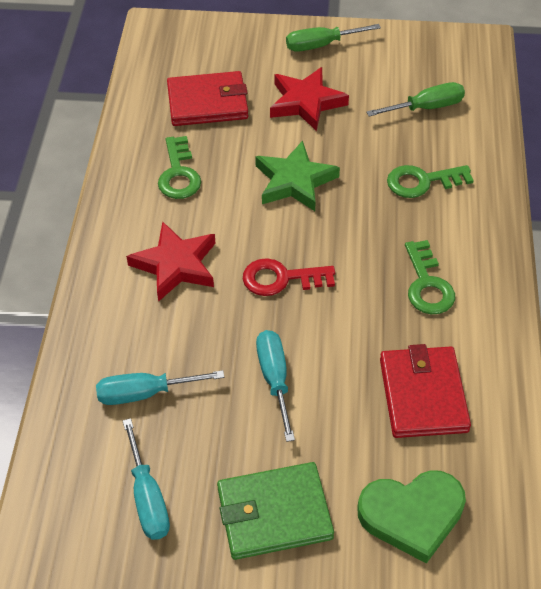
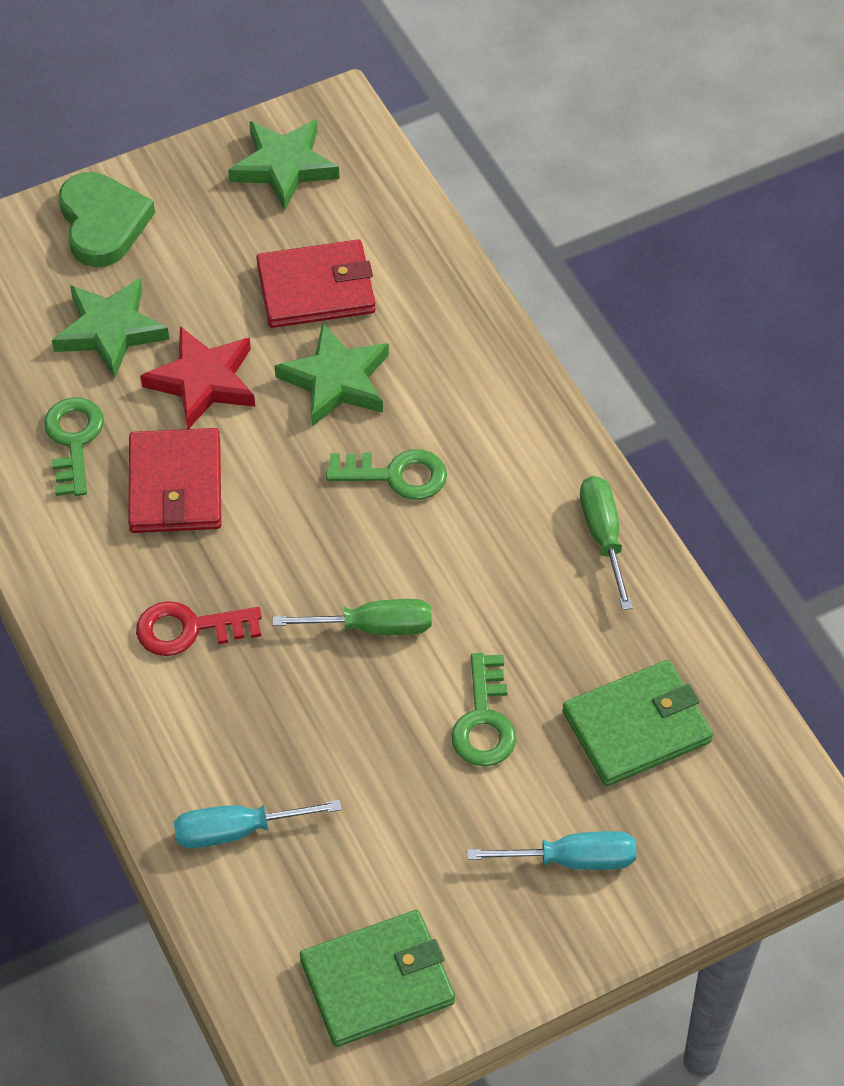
green star: 1 -> 3
green wallet: 1 -> 2
red star: 2 -> 1
turquoise screwdriver: 3 -> 2

